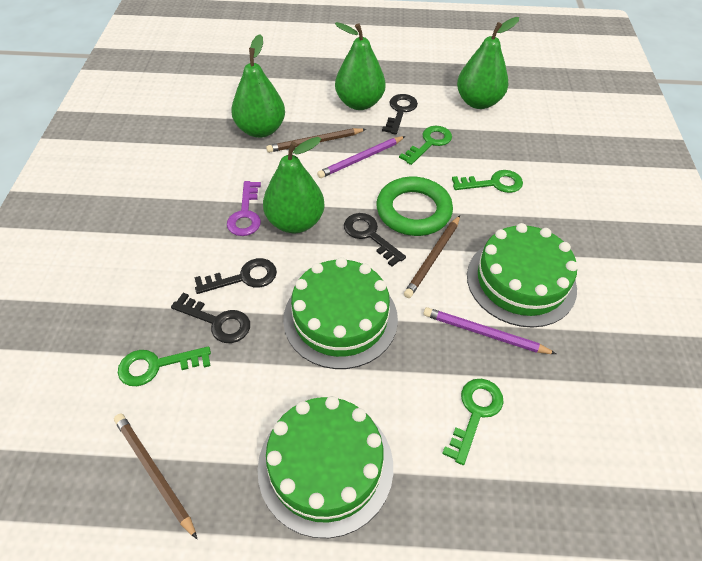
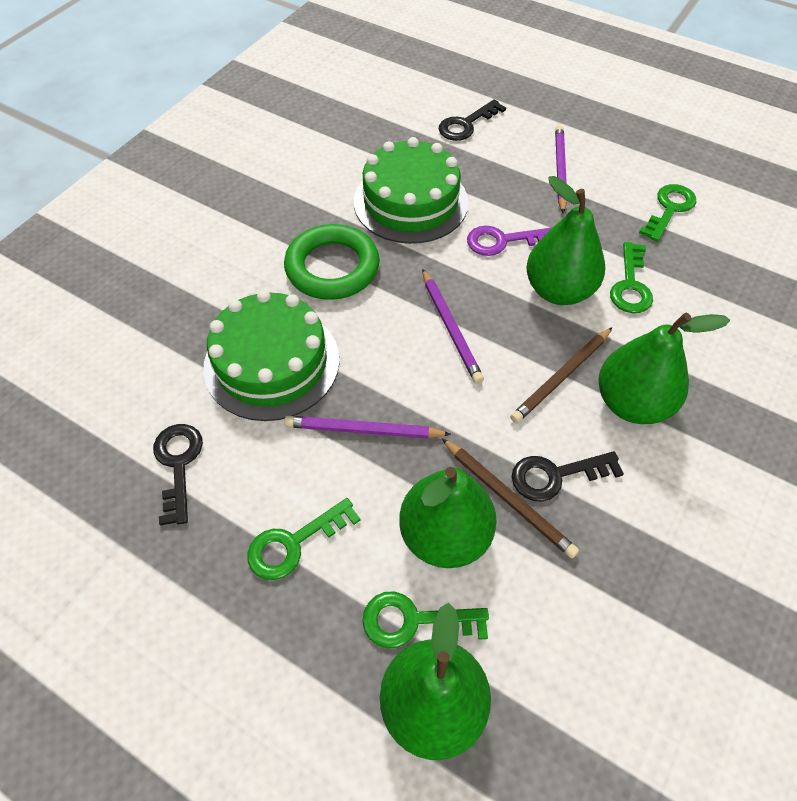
black key: 4 -> 3
brown pencil: 3 -> 2
green cake: 3 -> 2
purple pencil: 2 -> 3

